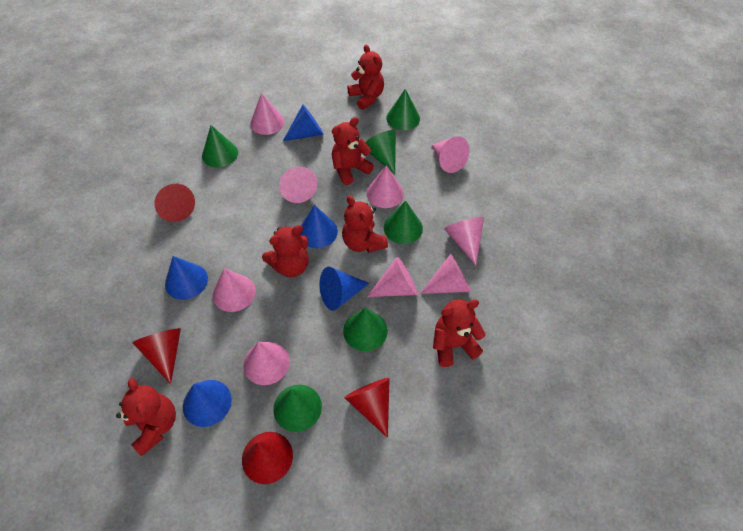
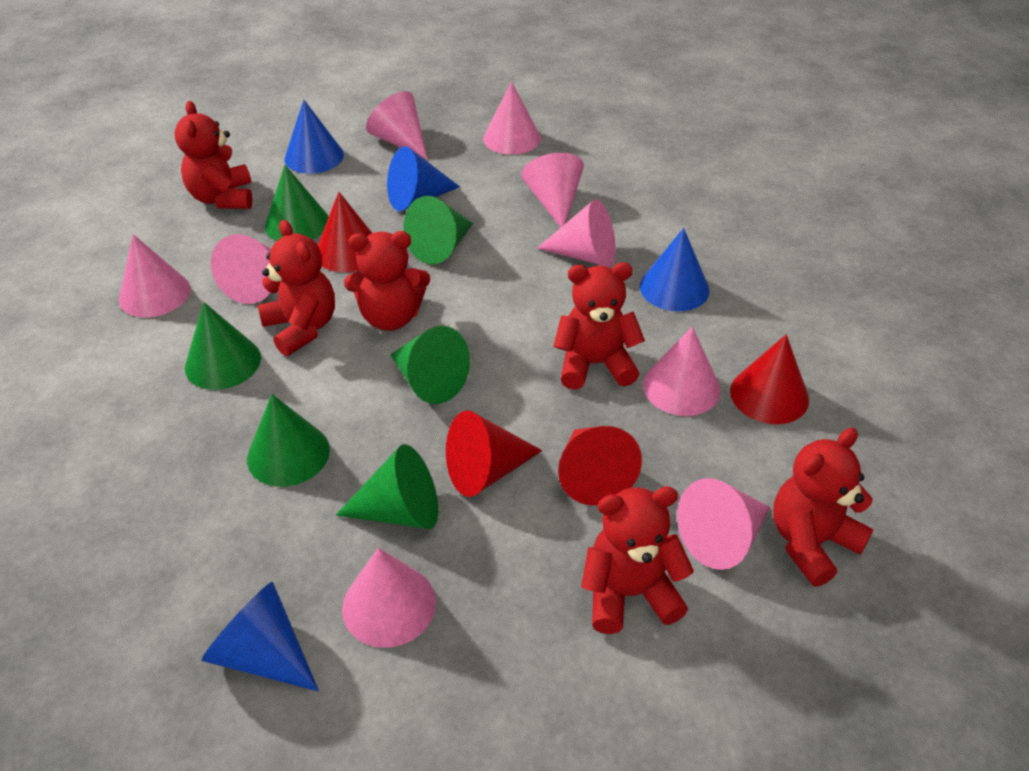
blue cone: 5 -> 4

